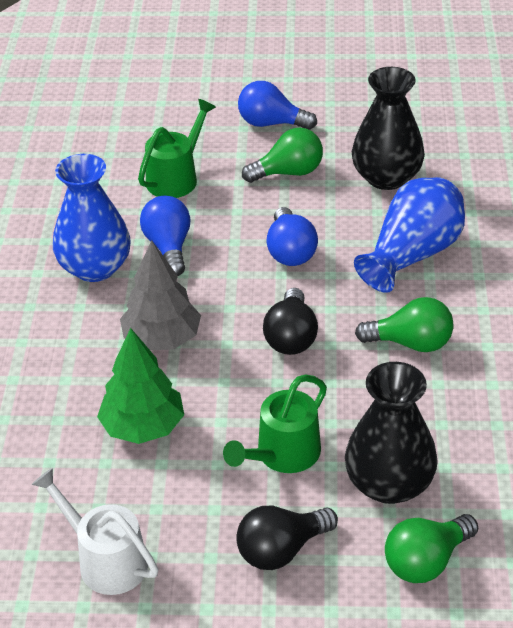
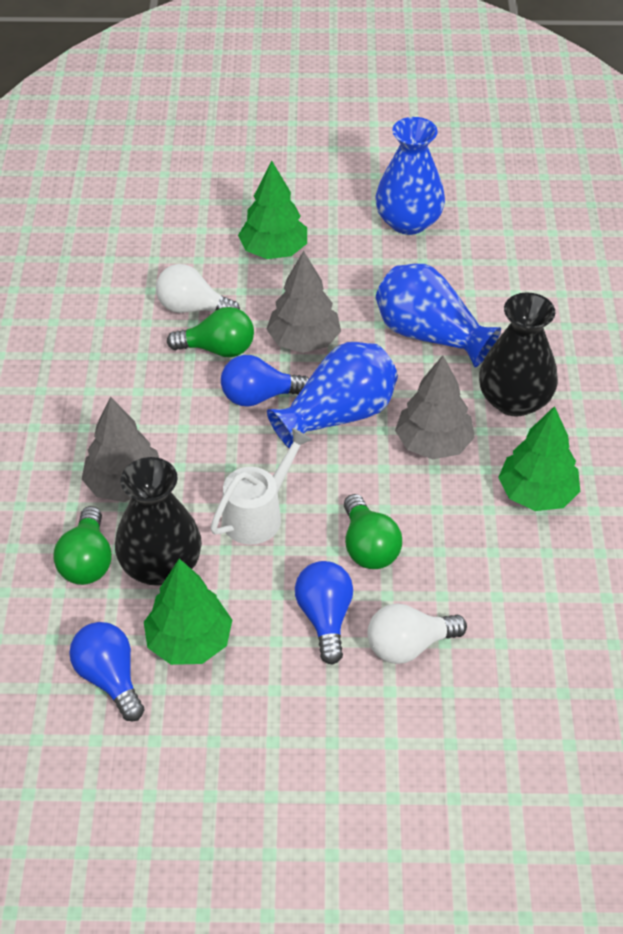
black light bulb: 2 -> 0
blue vase: 2 -> 3
green tree: 1 -> 3
green watering can: 2 -> 0
grey tree: 1 -> 3
white light bulb: 0 -> 2

